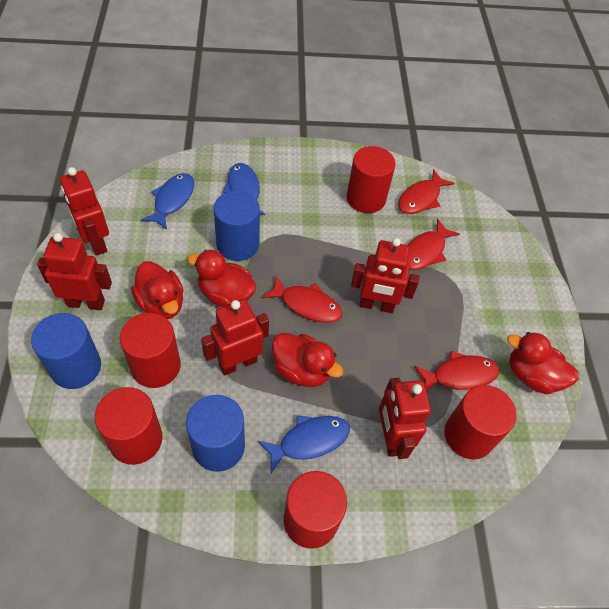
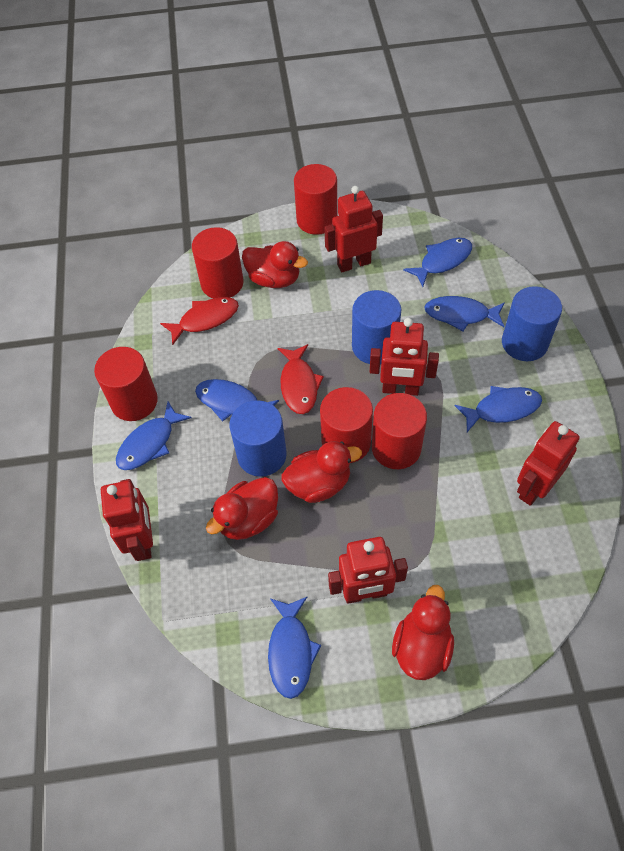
blue fish: 3 -> 6
red fish: 4 -> 2

